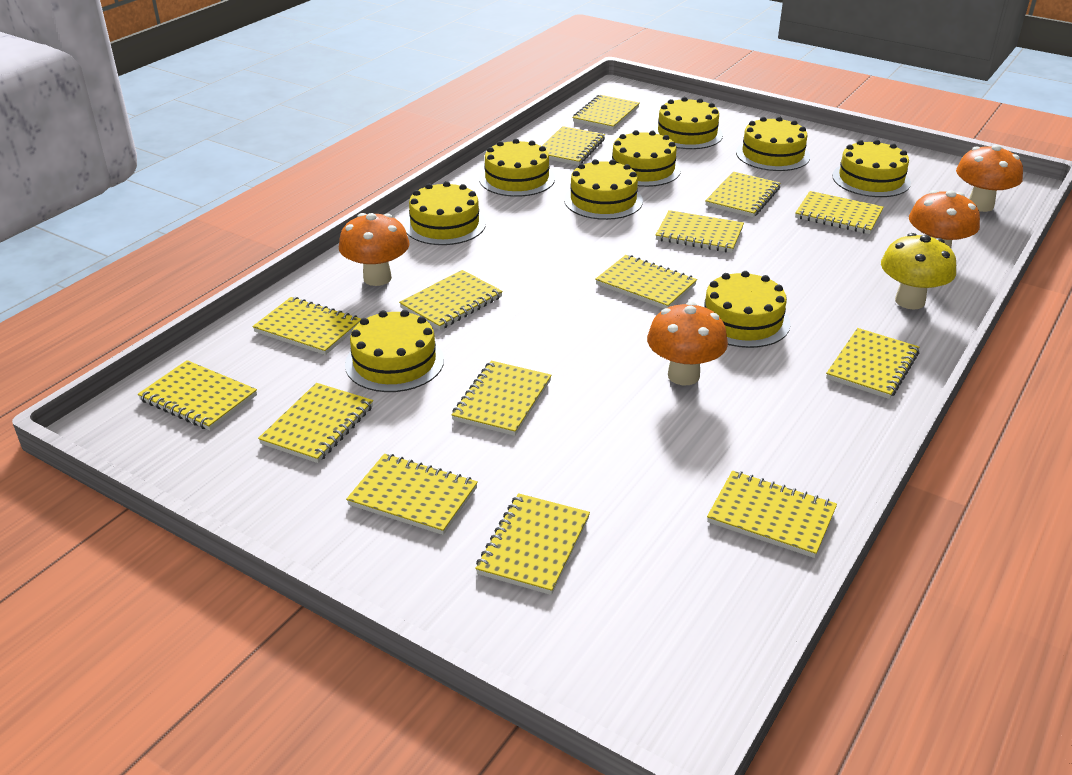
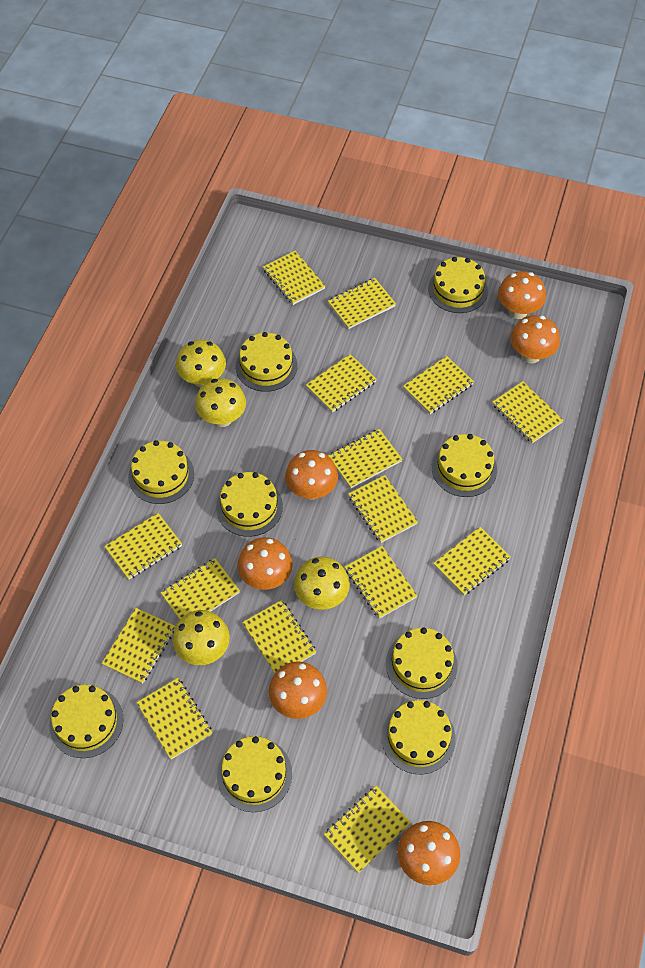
orange mushroom: 4 -> 6
yellow mushroom: 1 -> 4

